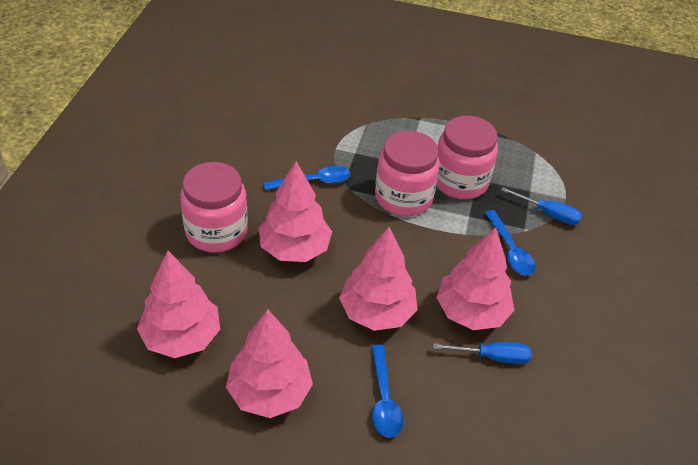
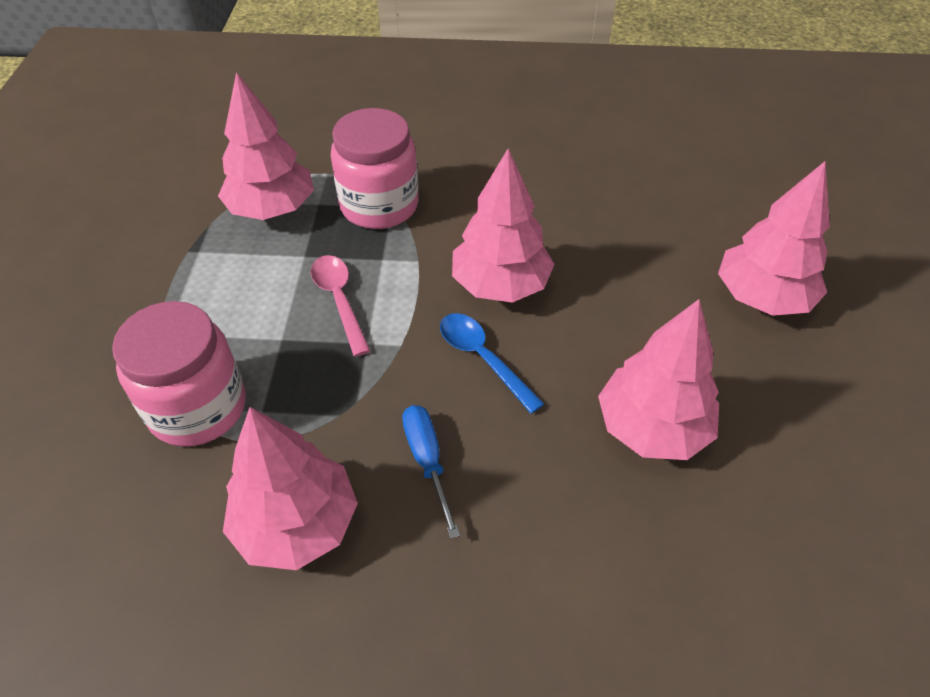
blue screwdriver: 2 -> 1
blue spoon: 3 -> 1
pink jar: 3 -> 2
pink spoon: 0 -> 1

